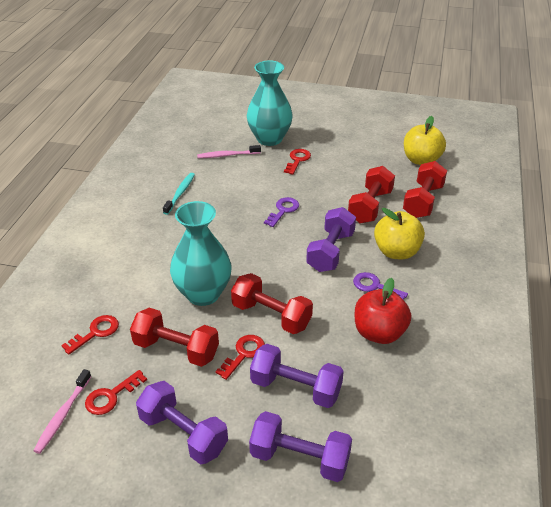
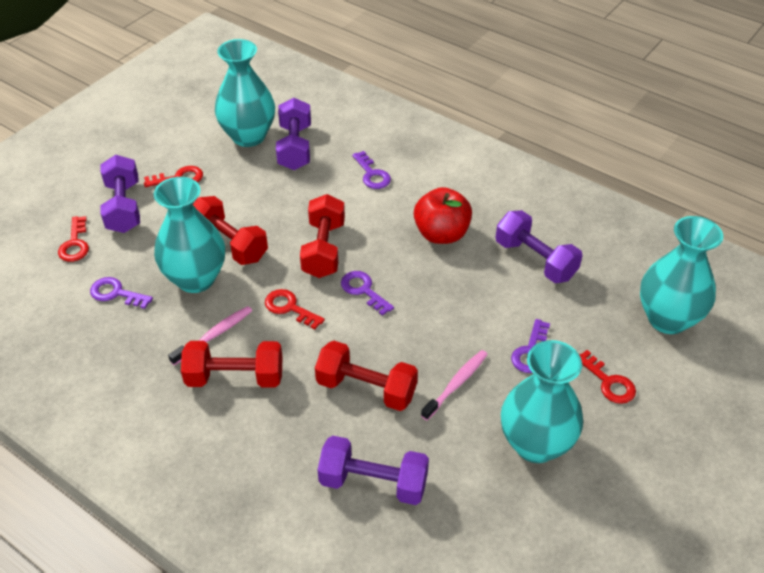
purple key: 2 -> 4
turquoise toothbrush: 1 -> 0
turquoise vase: 2 -> 4
yellow apple: 2 -> 0

